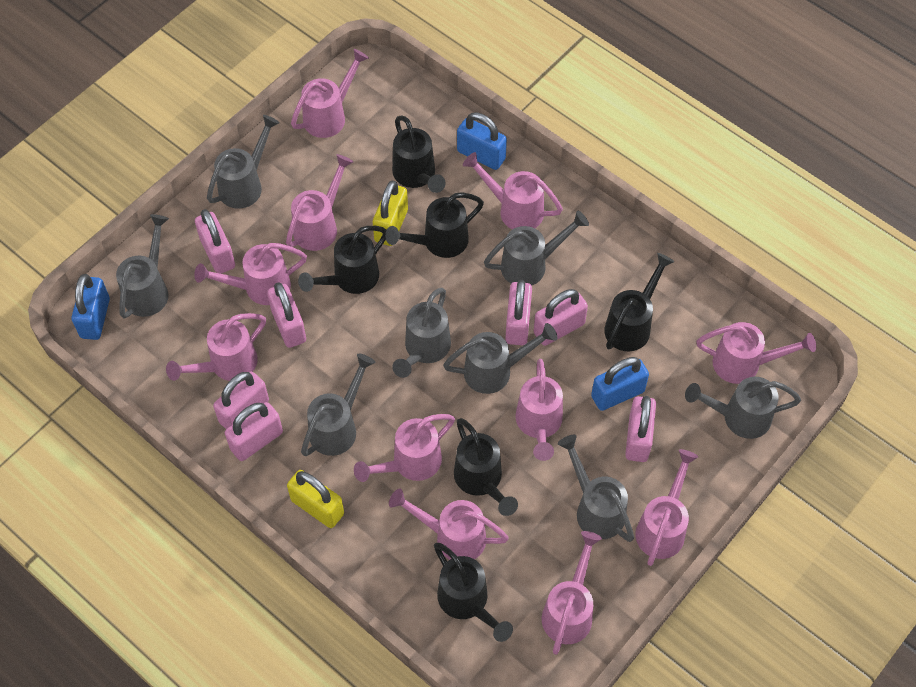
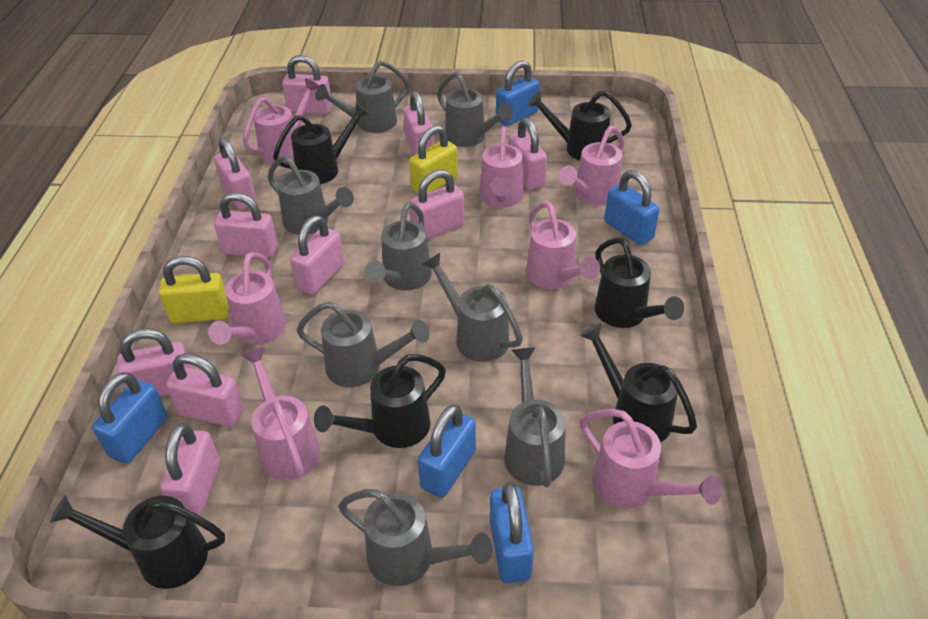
blue padlock: 3 -> 5
pink padlock: 7 -> 10
pink watering can: 11 -> 7

